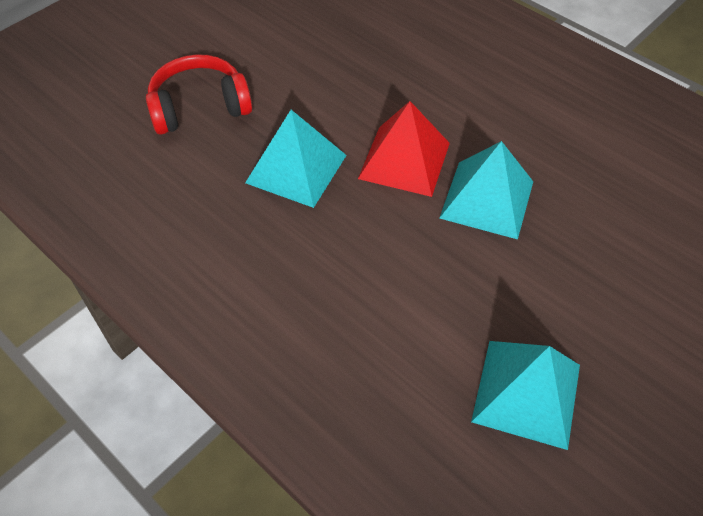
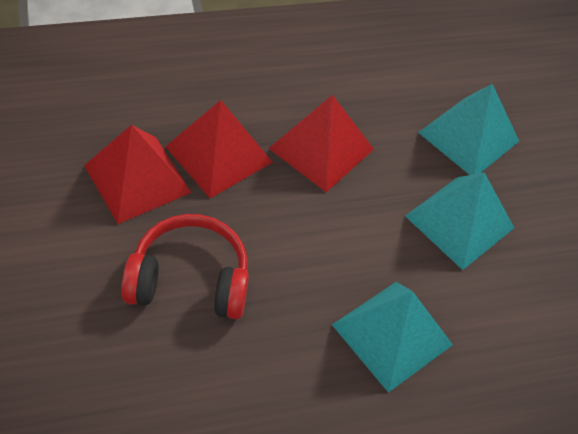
red pyramid: 1 -> 3

